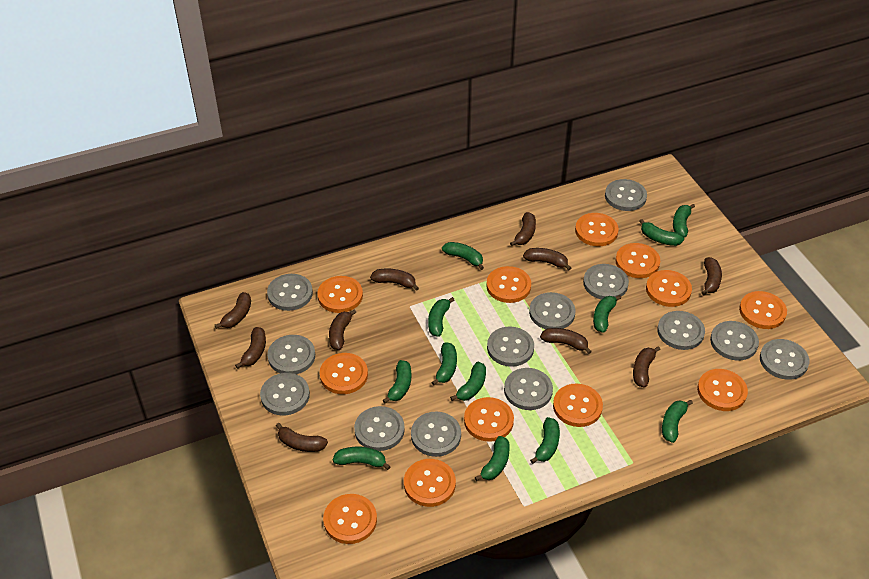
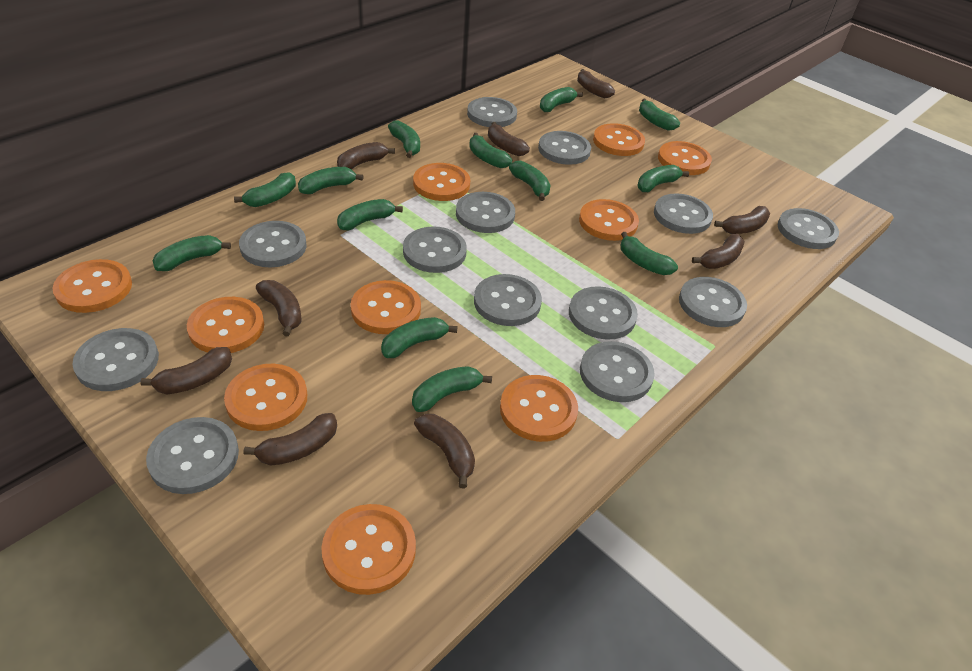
brown banana: 10 -> 9
green banana: 12 -> 13
orange button: 12 -> 10

